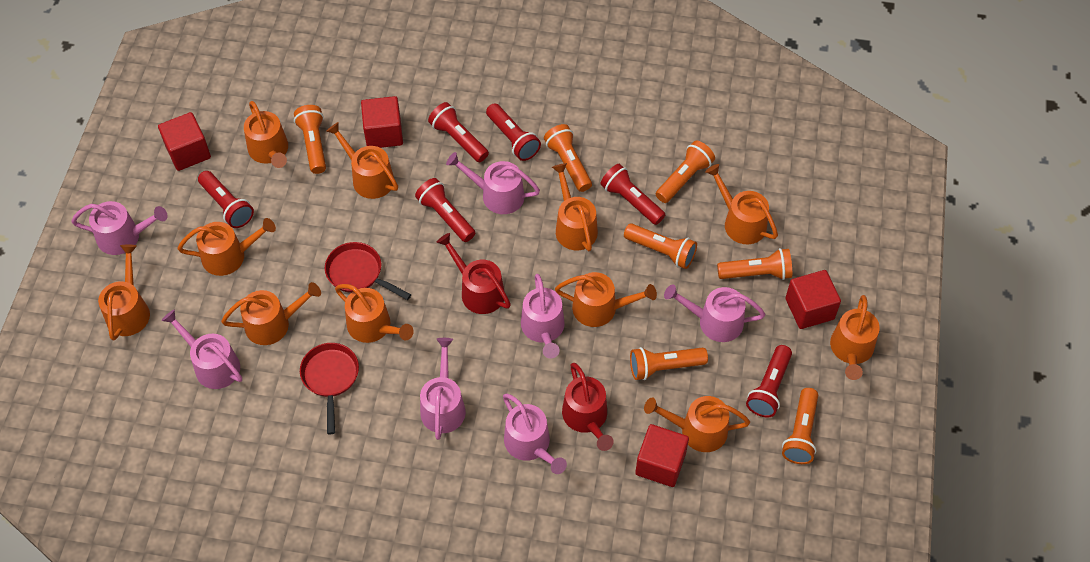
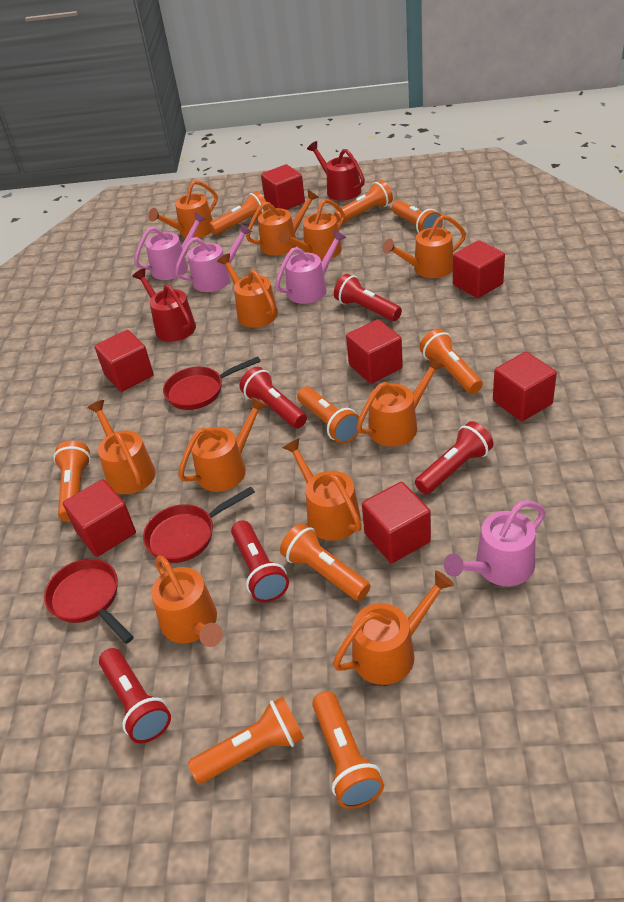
orange flashlight: 7 -> 9
pink watering can: 7 -> 4
red cube: 4 -> 7
red flashlight: 6 -> 5
red pan: 2 -> 3

